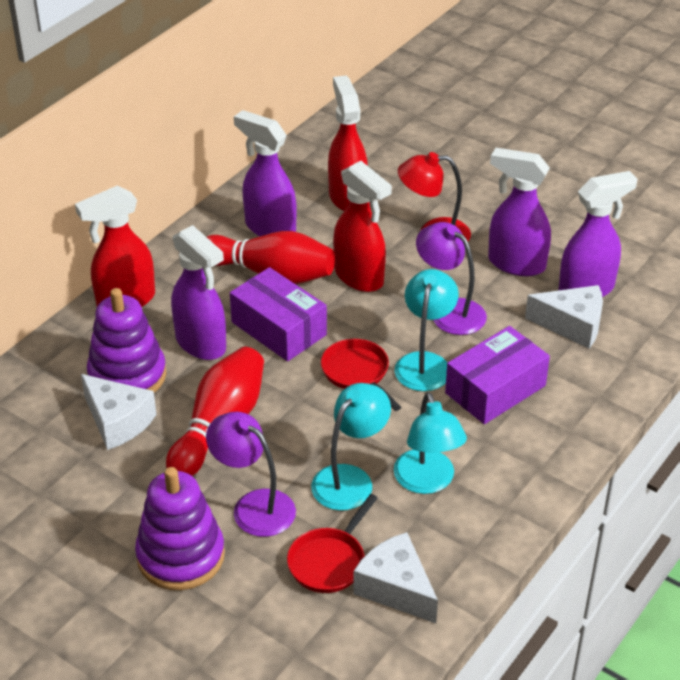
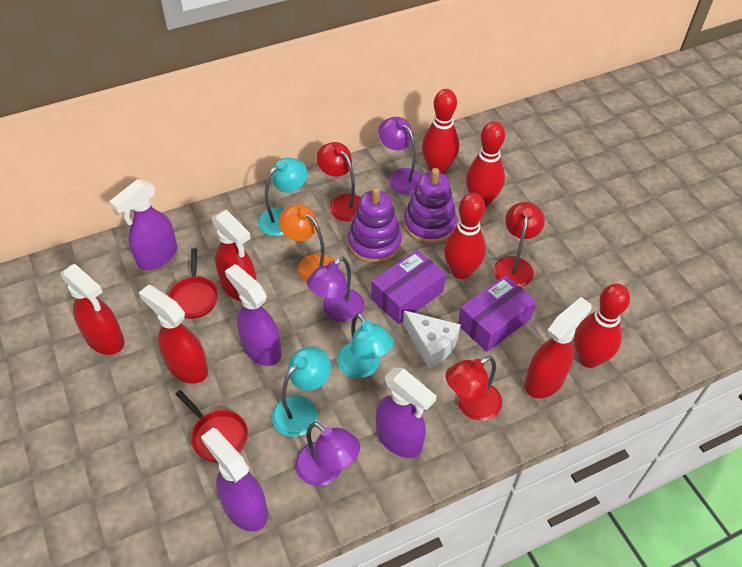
orange lamp: 0 -> 1
purple lamp: 2 -> 3
red bowling pin: 2 -> 4
red lamp: 1 -> 3
red spray bottle: 3 -> 4
white cheese: 3 -> 1

